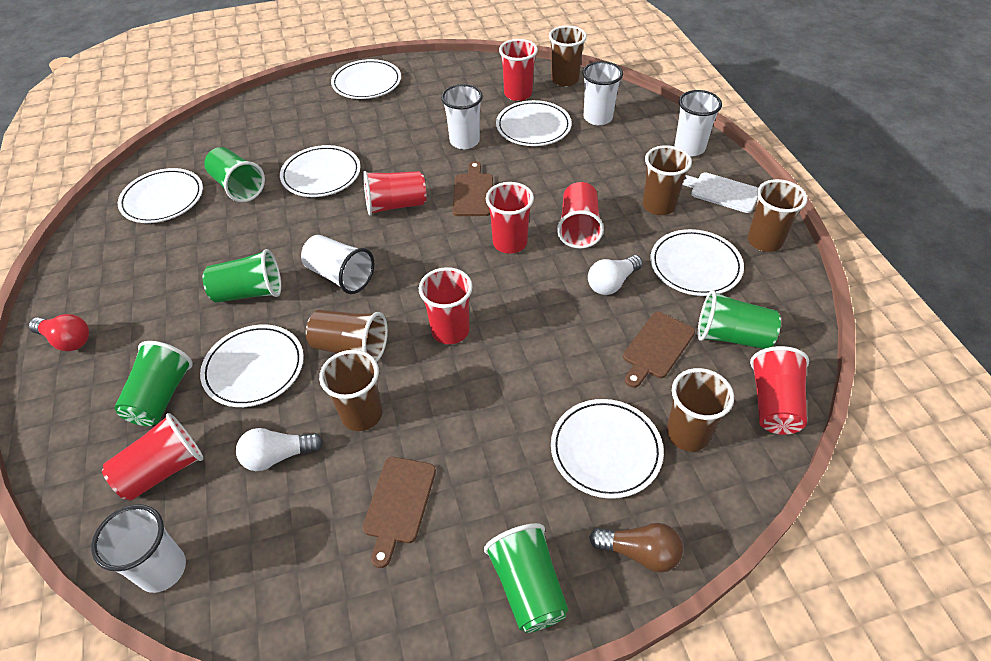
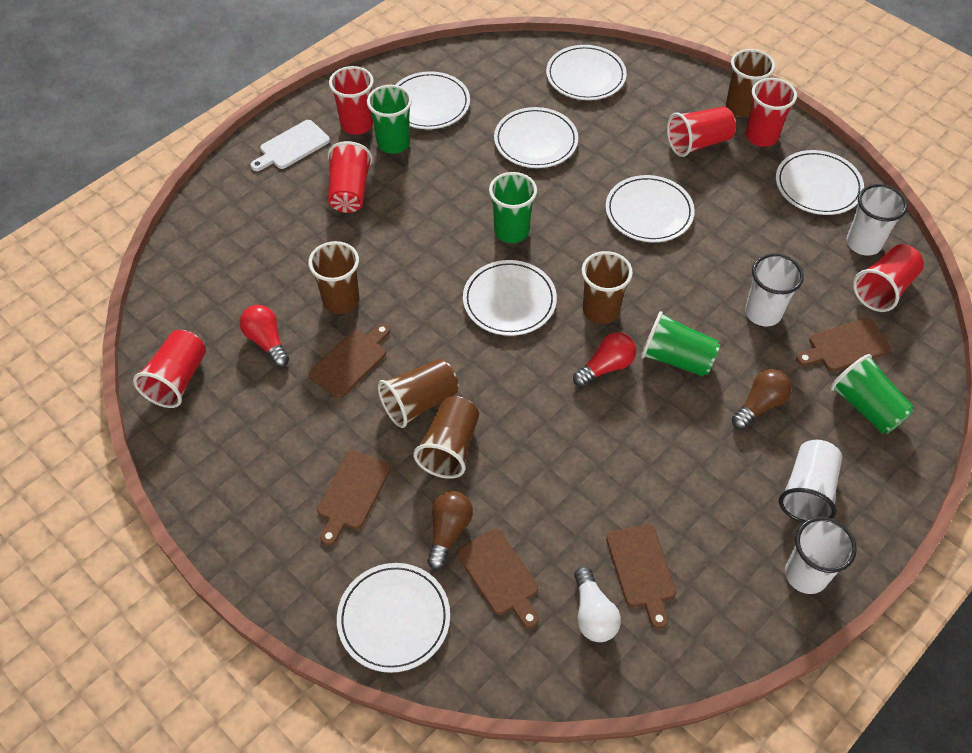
brown cup: 6 -> 5
brown cutting board: 3 -> 5
brown light bulb: 1 -> 2
green cup: 5 -> 4
red cup: 7 -> 6
red light bulb: 1 -> 2
white cup: 5 -> 4
white light bulb: 2 -> 1

